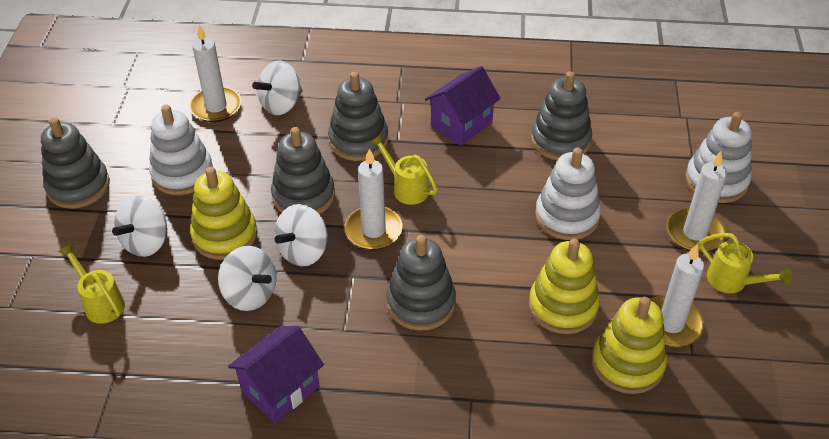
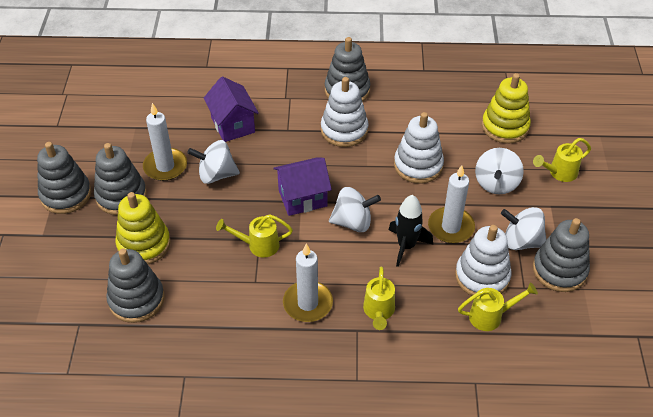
black rocket: 0 -> 1
white candle: 4 -> 3
yellow stacking toy: 3 -> 2
yellow watering can: 3 -> 4

